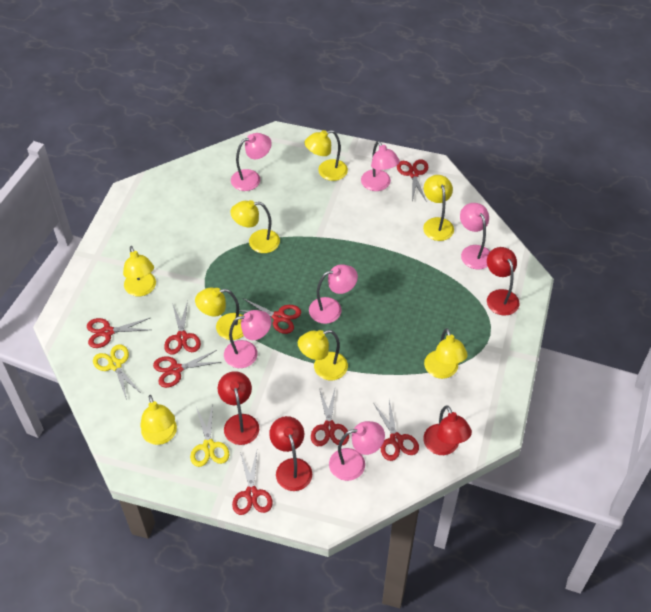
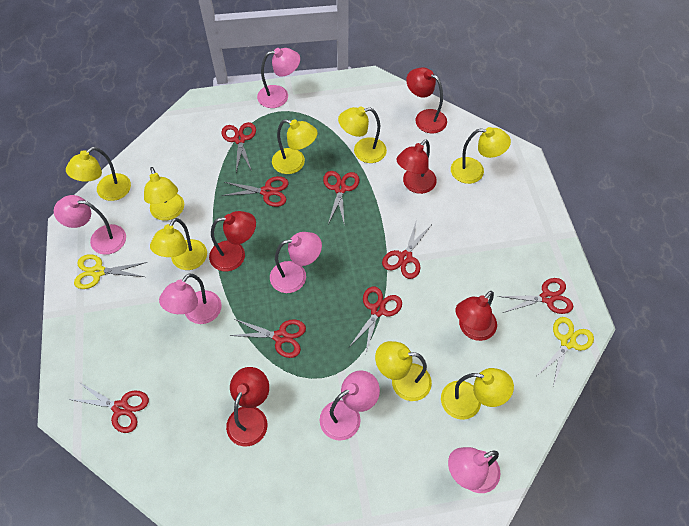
red lamp: 4 -> 5

